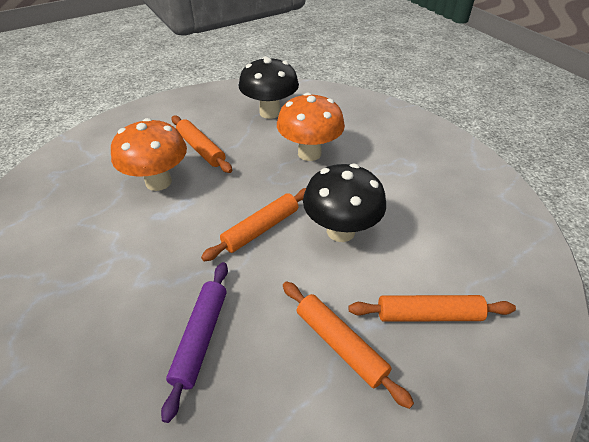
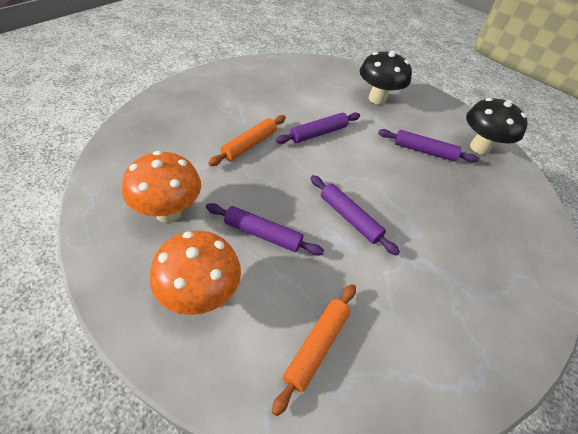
orange rolling pin: 4 -> 2
purple rolling pin: 1 -> 4

